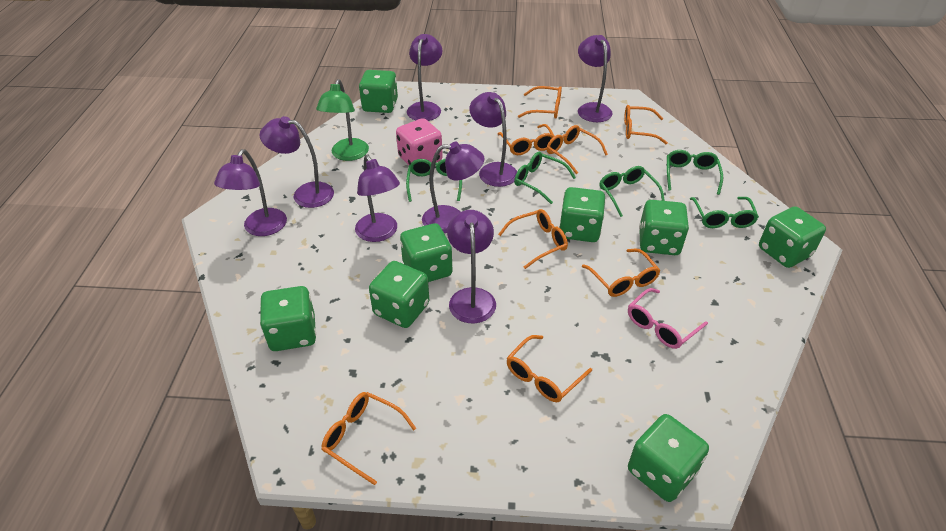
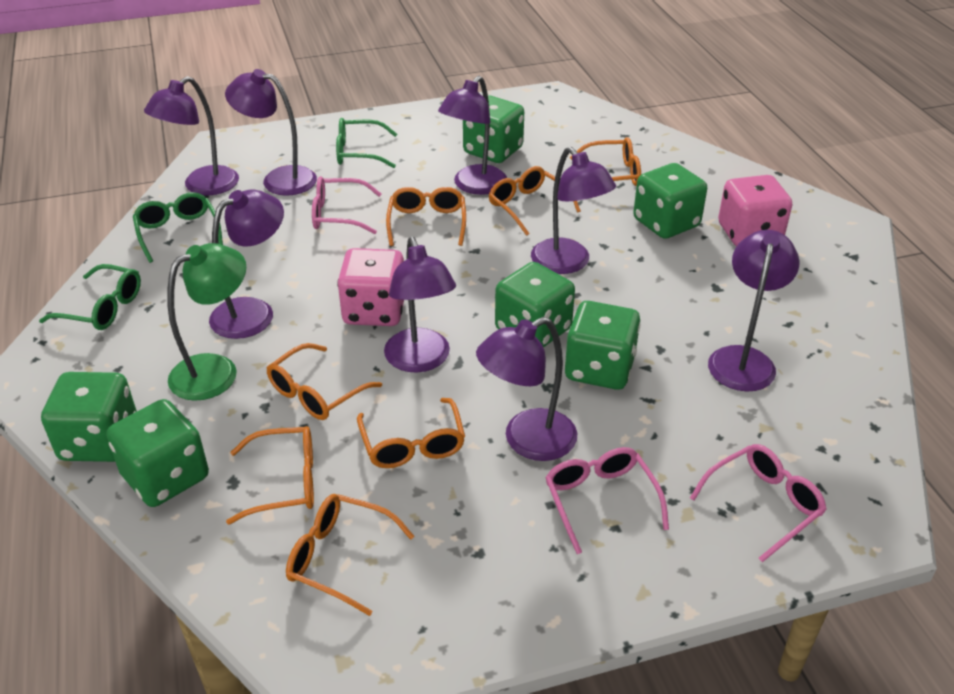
green dice: 8 -> 6
green glasses: 5 -> 3
orange glasses: 8 -> 7
pink dice: 1 -> 2
pink glasses: 1 -> 3

